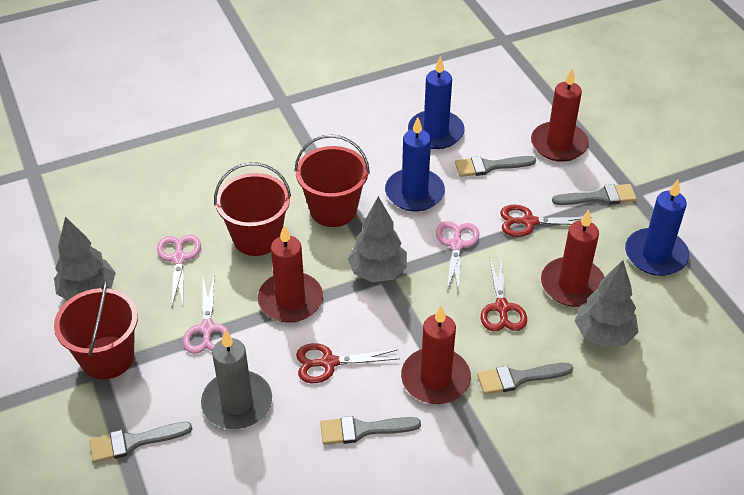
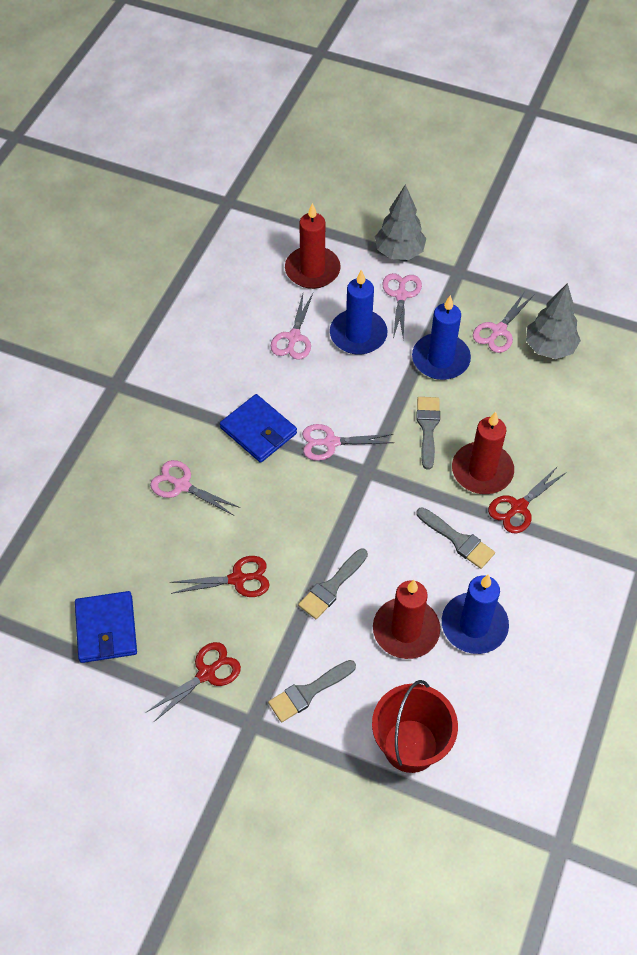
blue wallet: 0 -> 2
grey brush: 5 -> 4
grey candle: 1 -> 0
grey tree: 3 -> 2
pink scissors: 3 -> 5
red bucket: 3 -> 1
red candle: 4 -> 3

